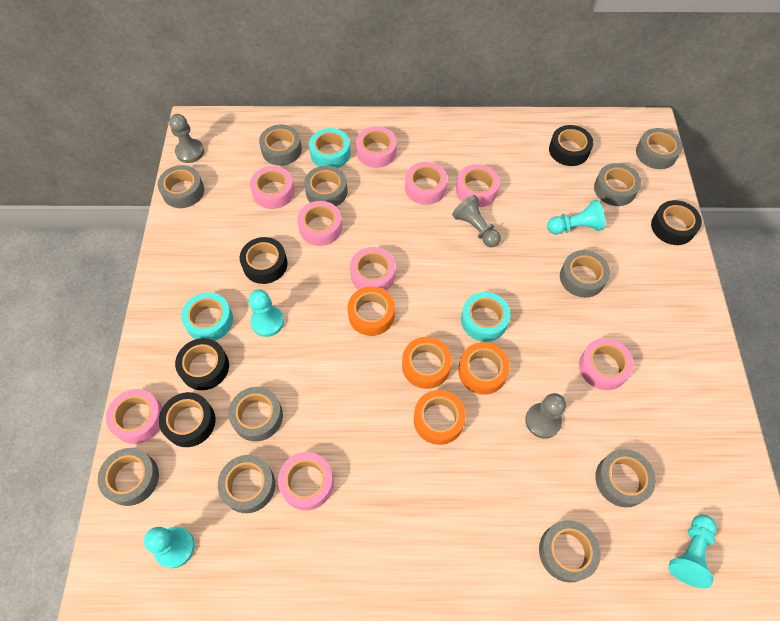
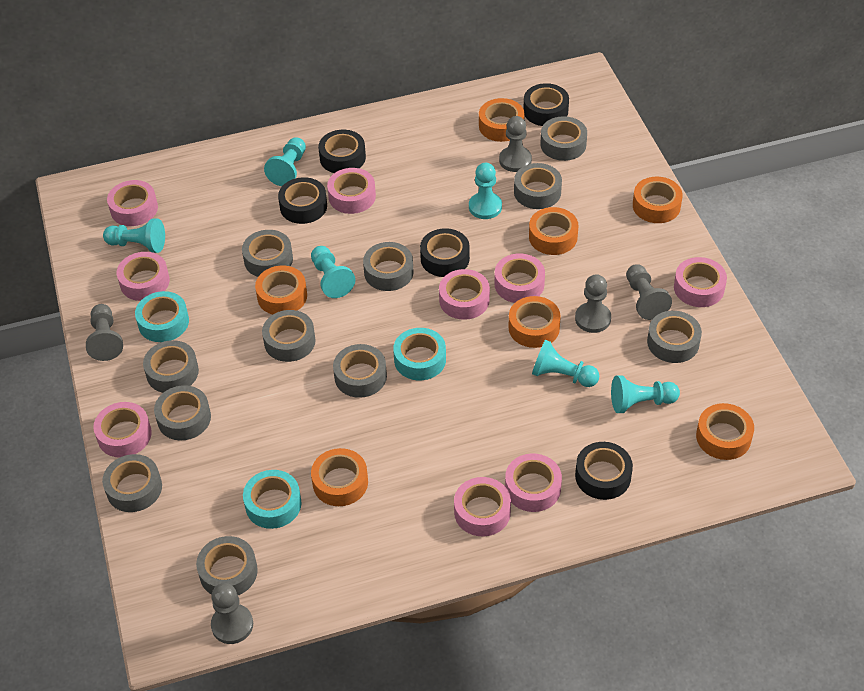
grey pawn: 3 -> 5
orange tape: 4 -> 7
turquoise pawn: 4 -> 6

